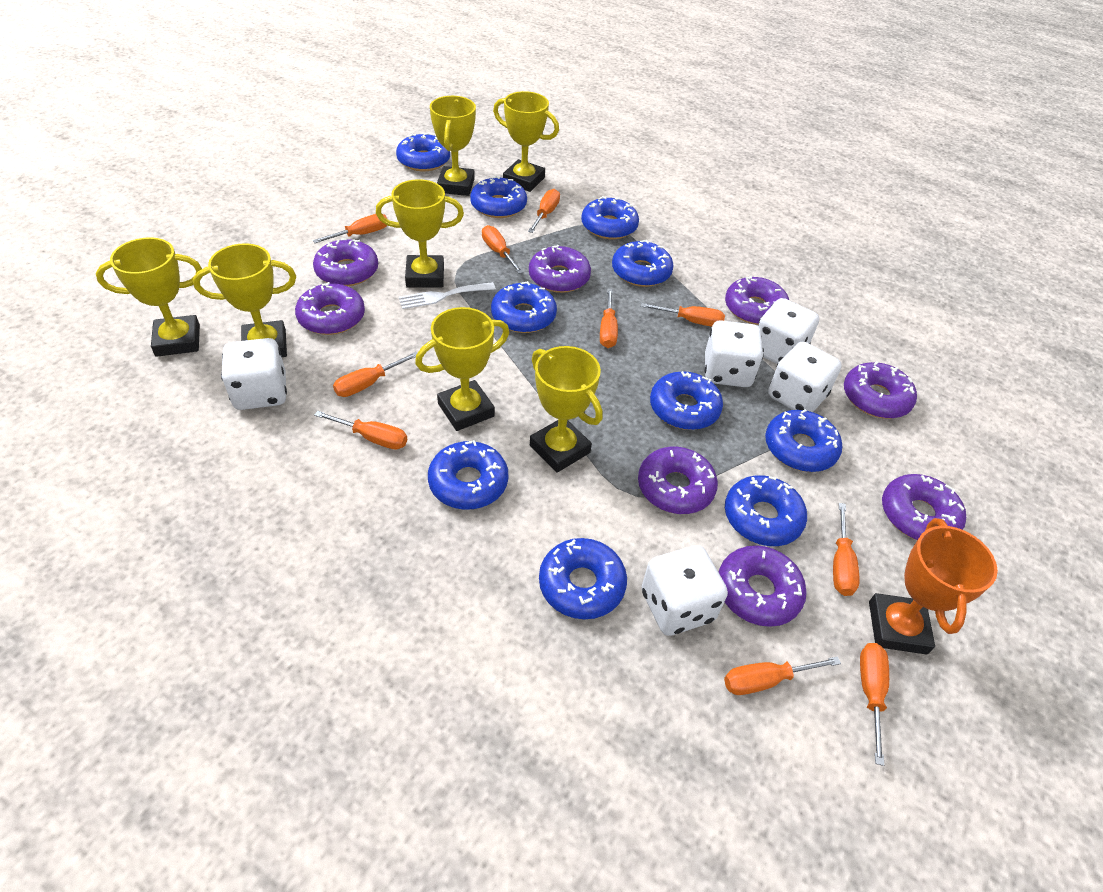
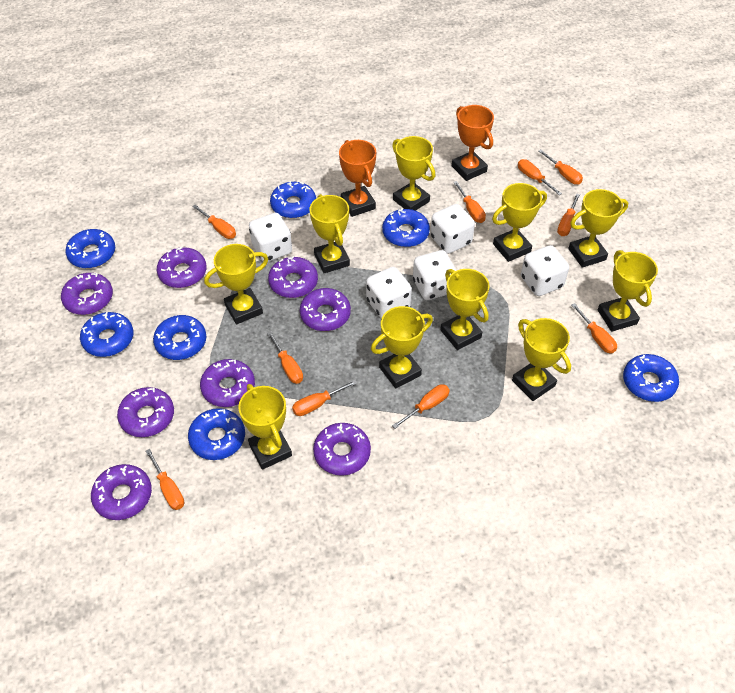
blue donut: 10 -> 7
orange trophy: 1 -> 2
white fork: 1 -> 0
yellow trophy: 7 -> 10

